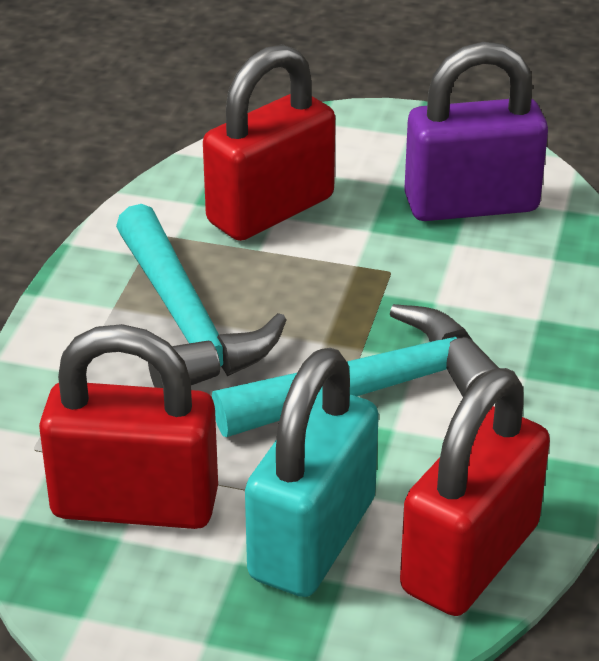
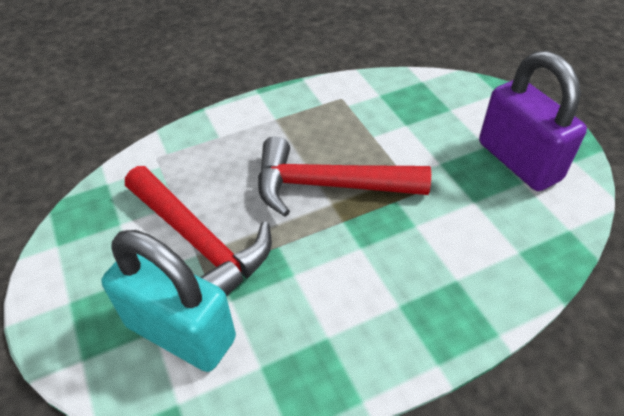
red hammer: 0 -> 2
red padlock: 3 -> 0
turquoise hammer: 2 -> 0

